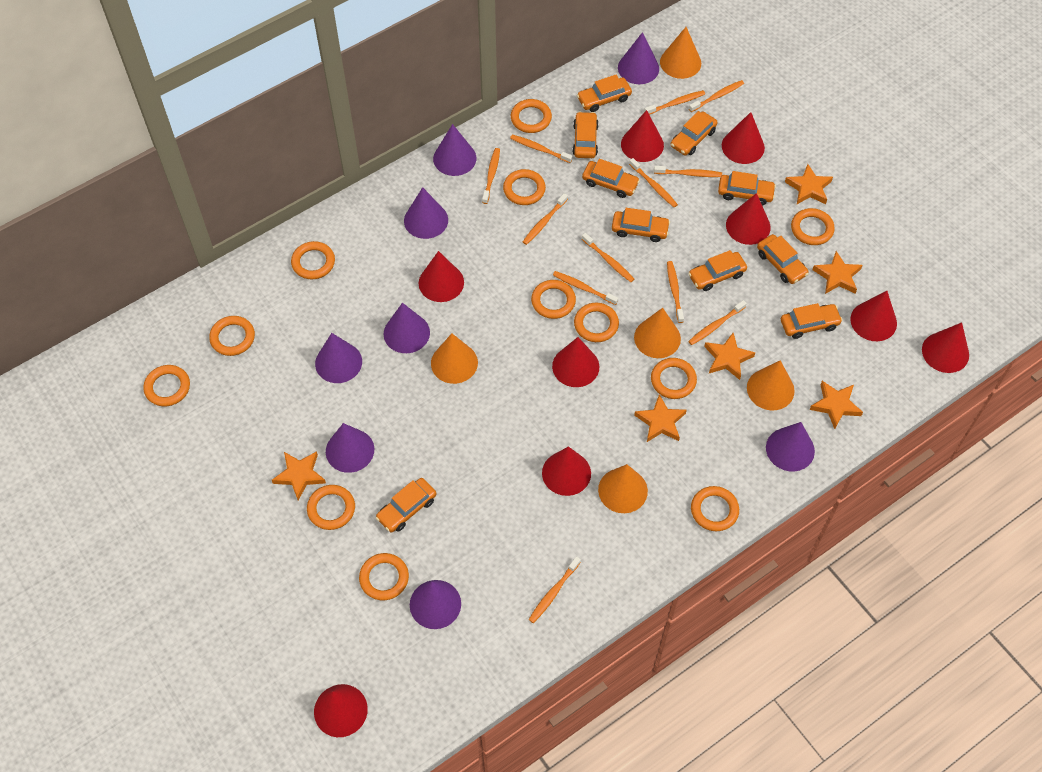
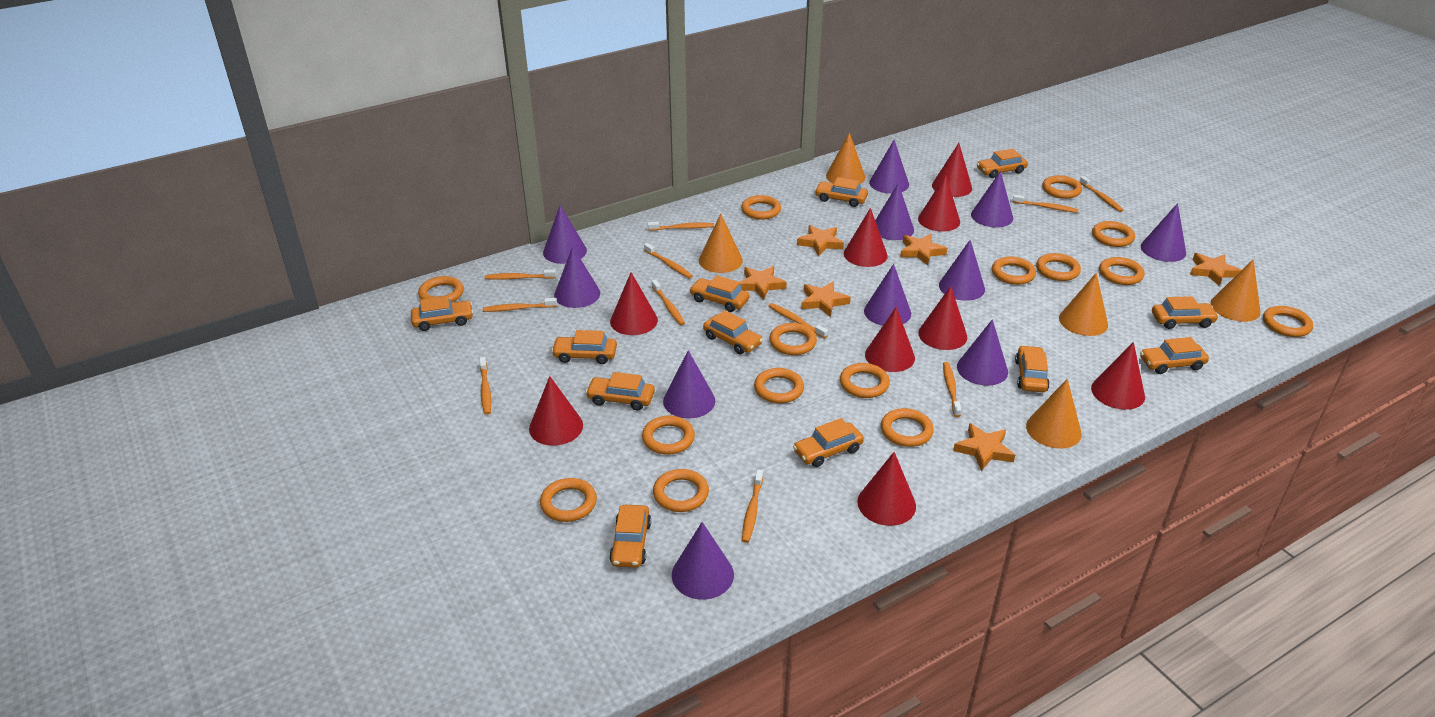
orange car: 10 -> 12
orange ring: 12 -> 15
orange toothbrush: 12 -> 11
purple cone: 8 -> 11

